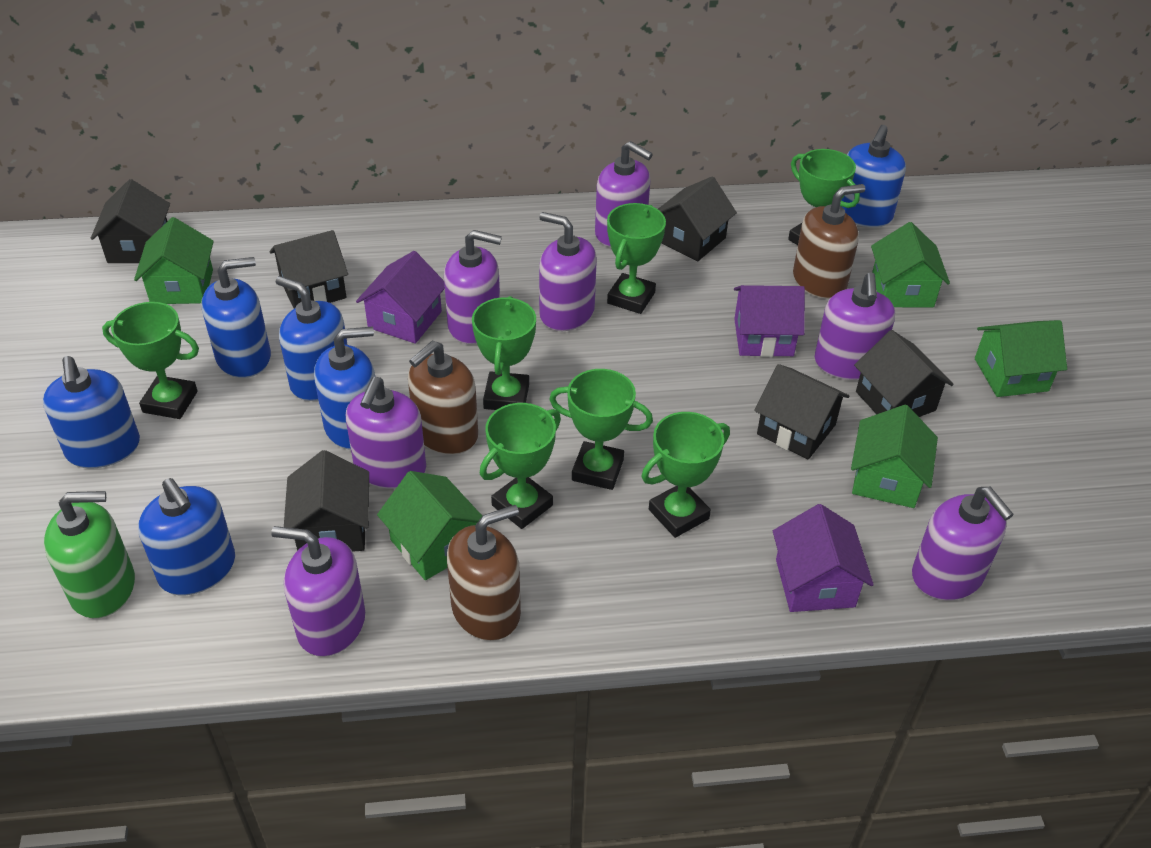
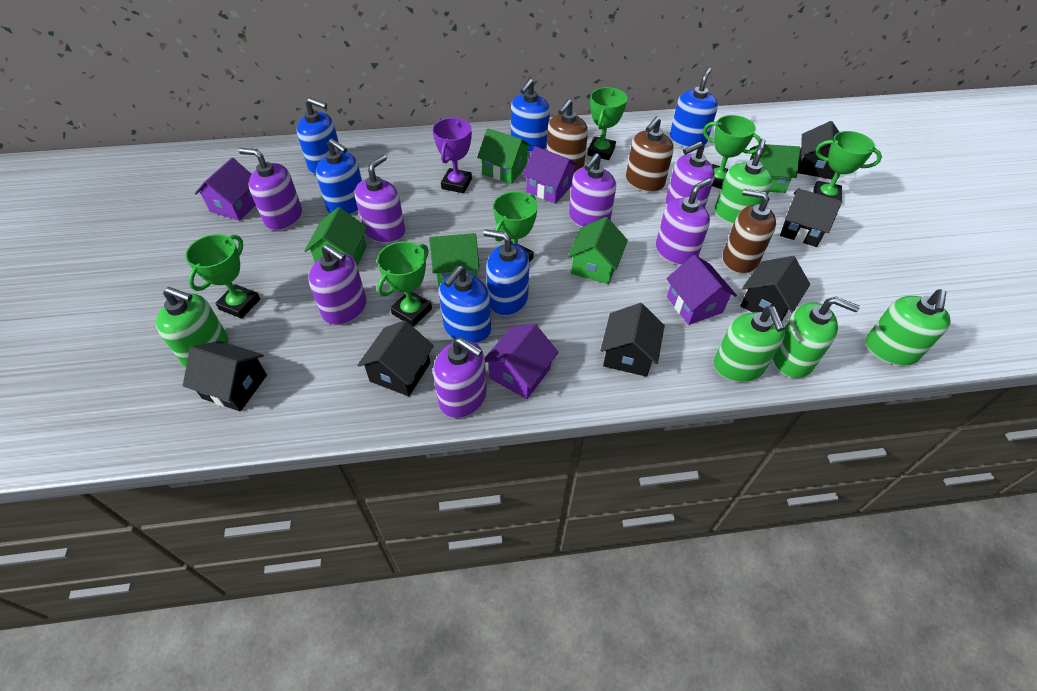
green soap dispenser: 1 -> 5
green trophy: 7 -> 6
purple house: 3 -> 4
purple trophy: 0 -> 1

